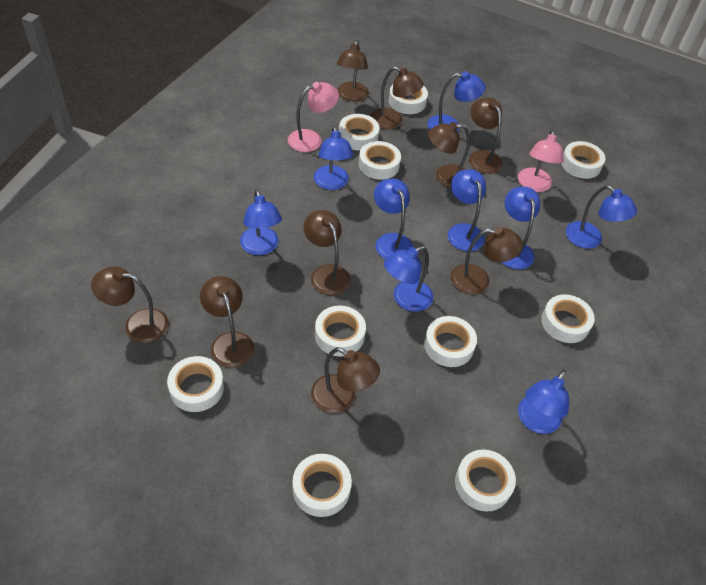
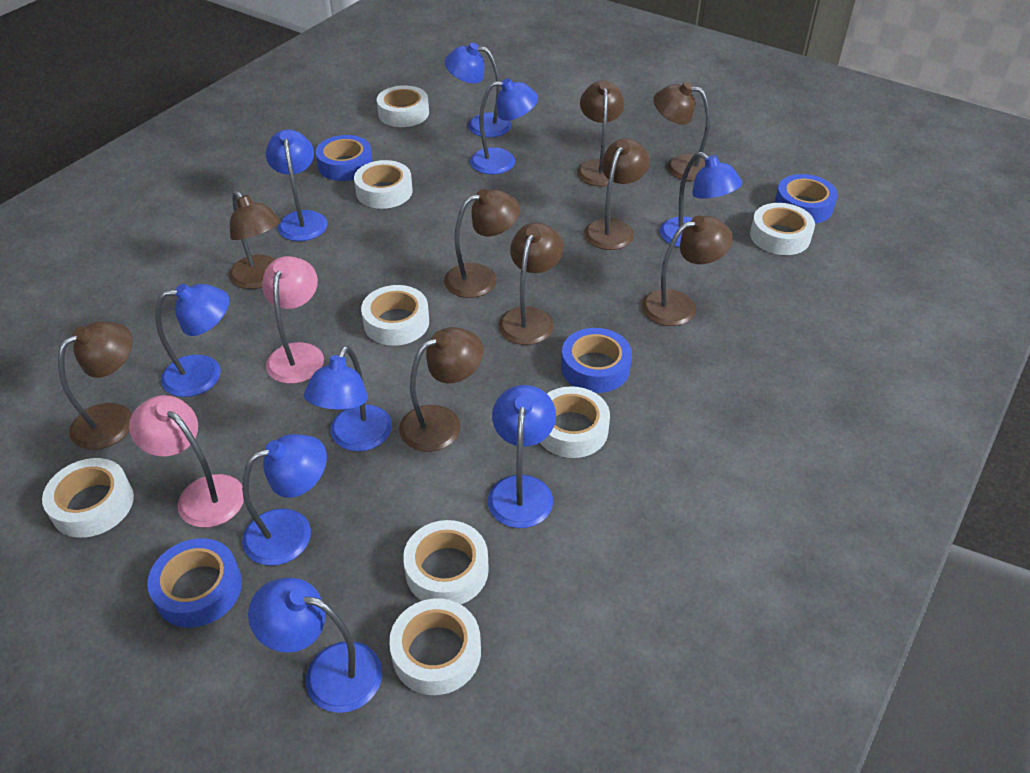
blue tape: 0 -> 4
white tape: 10 -> 8

